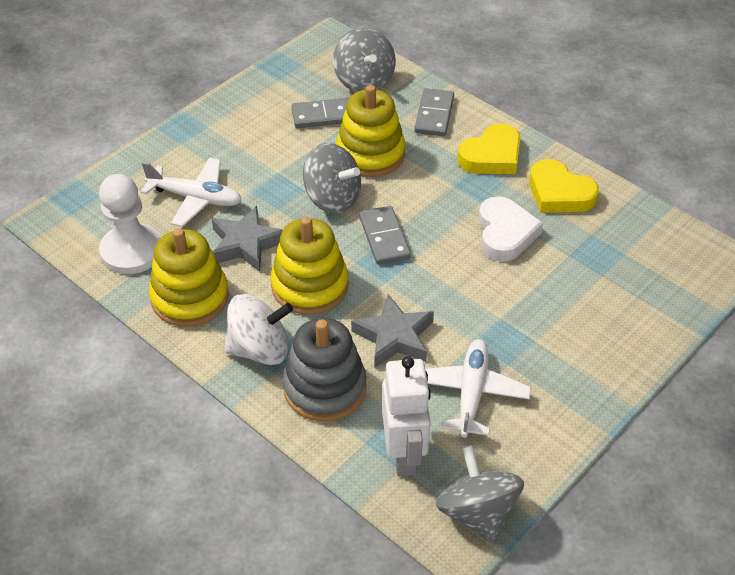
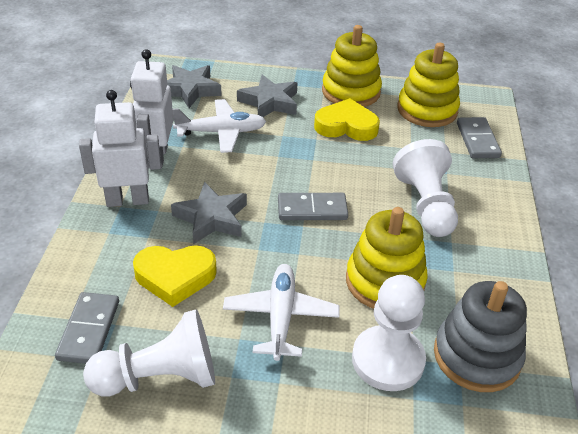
grey spinning top: 3 -> 0
grey star: 2 -> 3
white heart: 1 -> 0
white pawn: 1 -> 3
white robot: 1 -> 2
white spinning top: 1 -> 0

